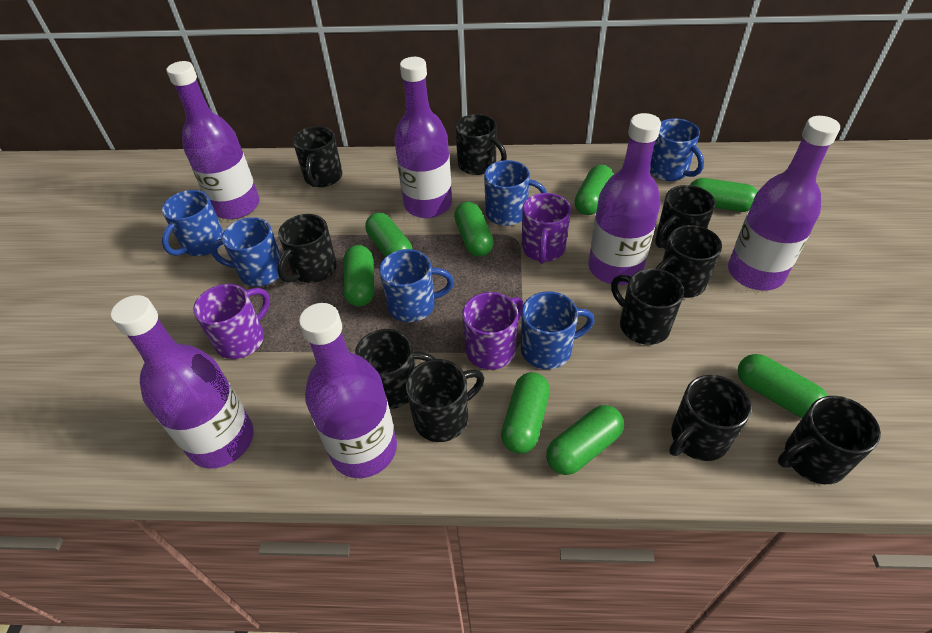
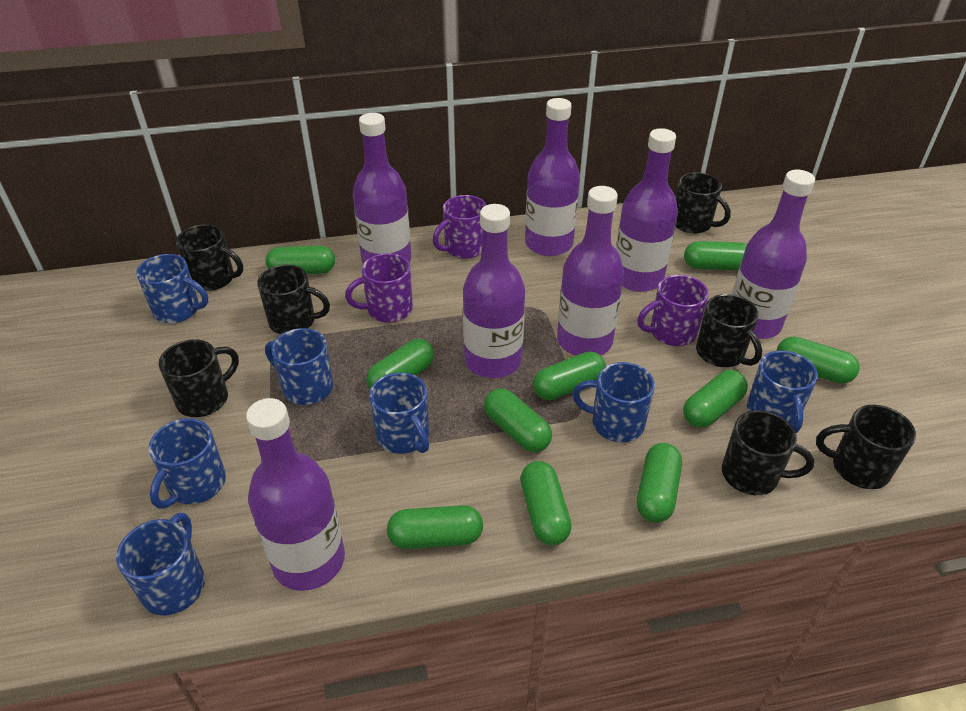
black mug: 10 -> 7
blue mug: 6 -> 7
green capsule: 8 -> 10
purple bottle: 6 -> 7

